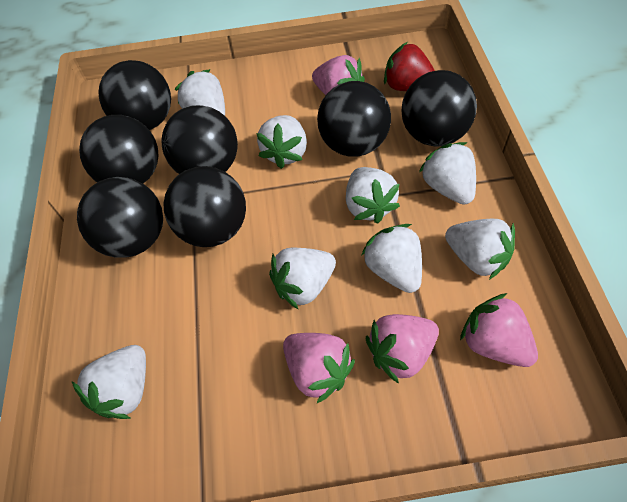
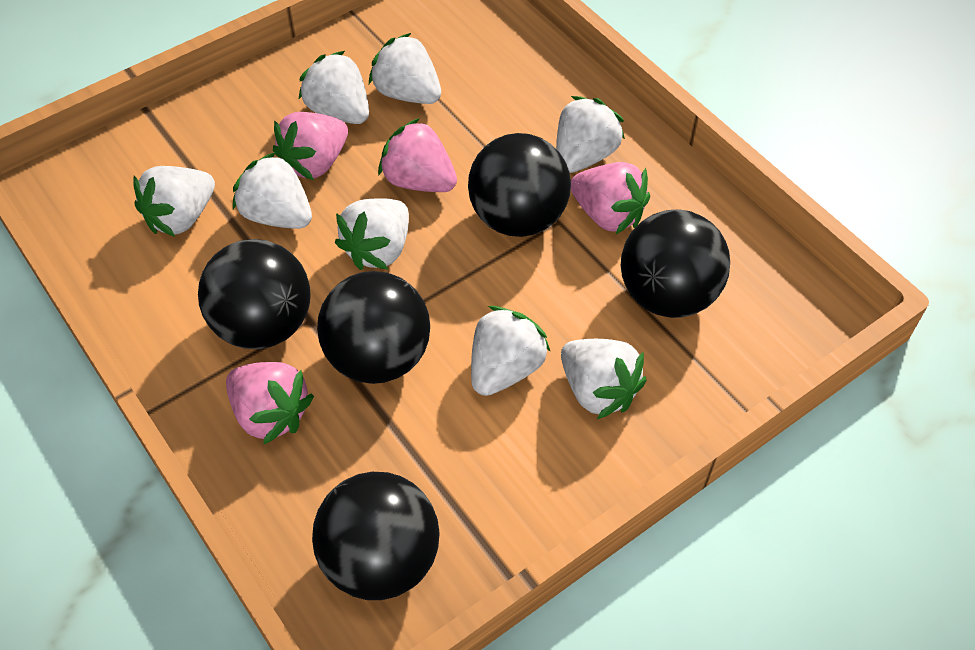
black ball: 7 -> 5
red strawberry: 1 -> 0

